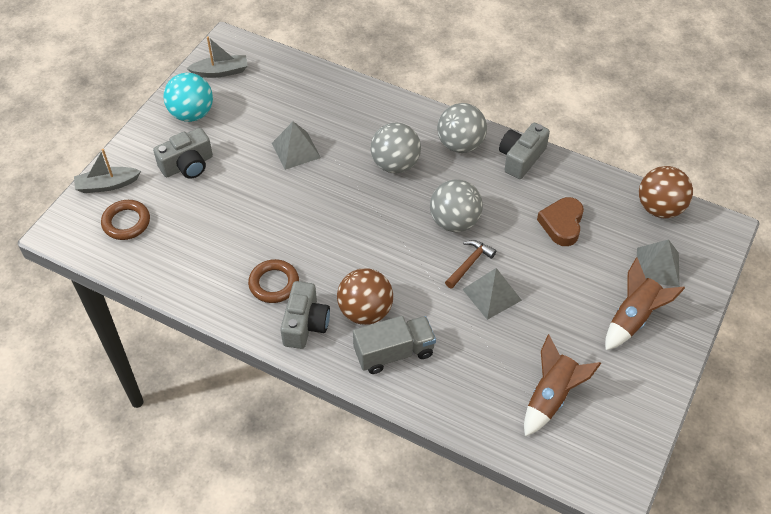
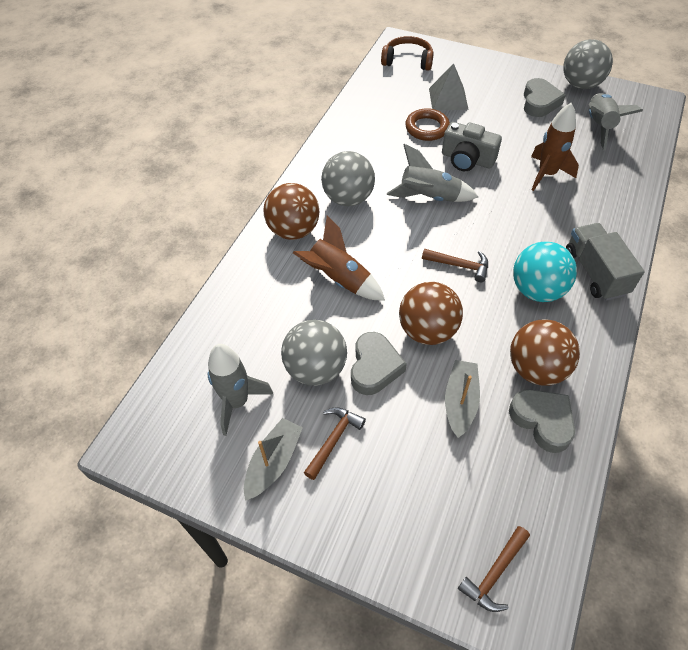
brown ball: 2 -> 3
brown hammer: 1 -> 3
brown headphones: 0 -> 1
brown heart: 1 -> 0
brown ring: 2 -> 1
grey camera: 3 -> 1
grey heart: 0 -> 3
grey pyramid: 3 -> 1
grey rocket: 0 -> 3

